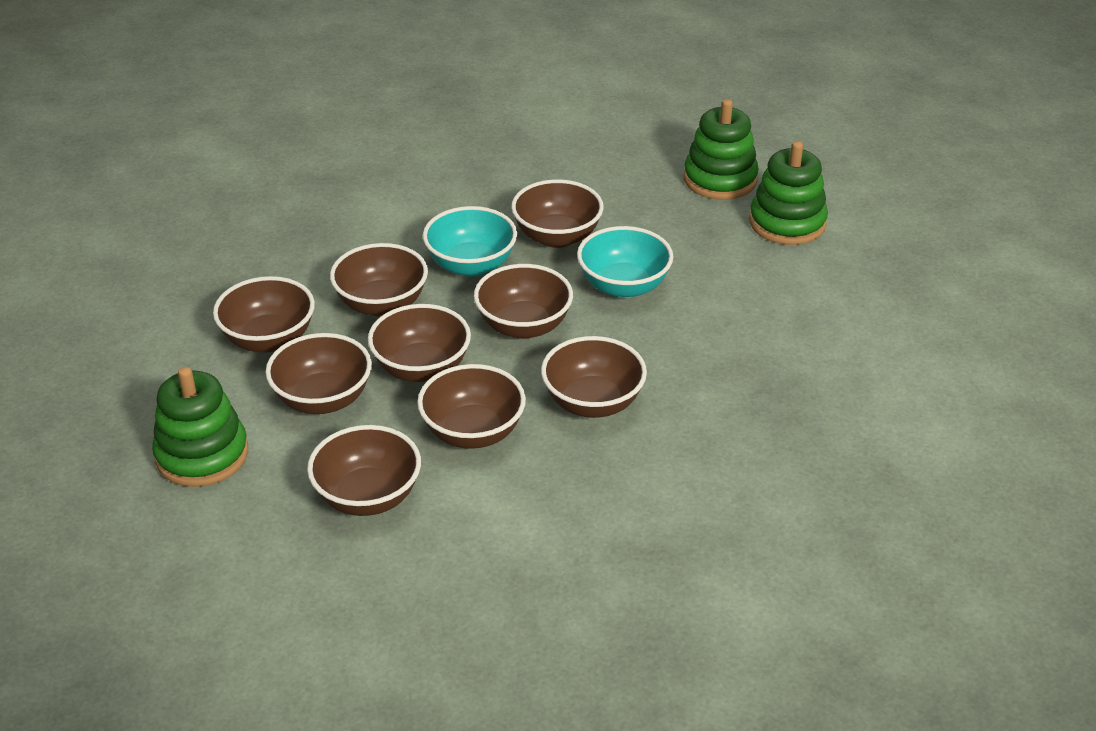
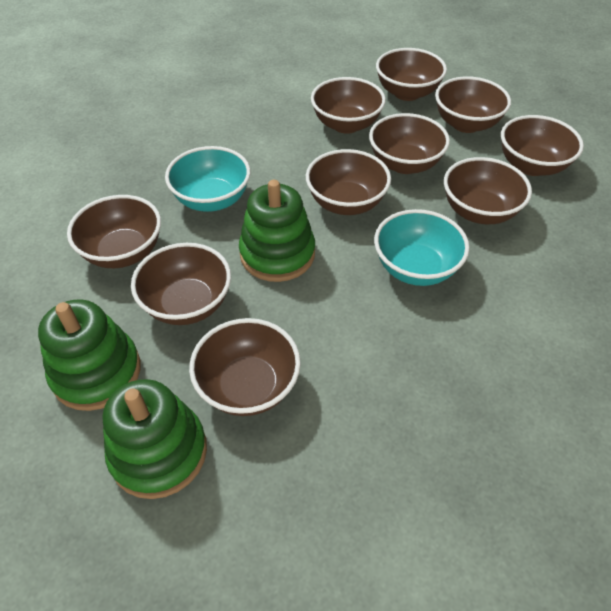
brown bowl: 9 -> 10

